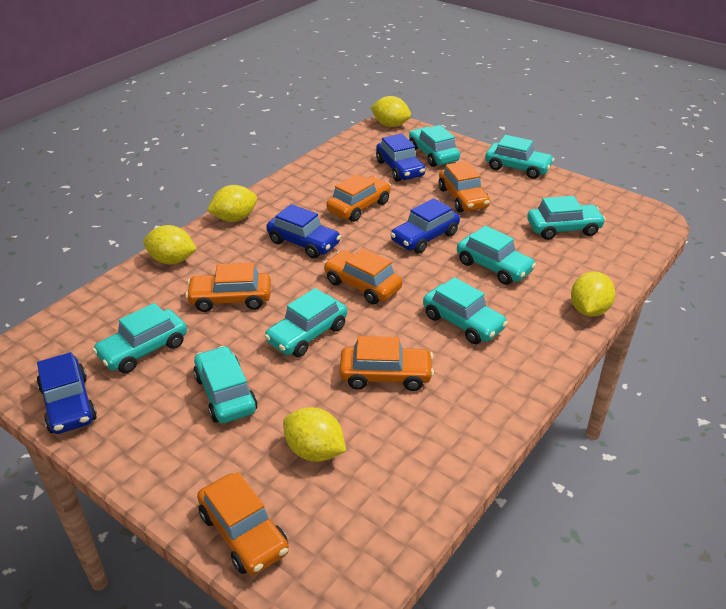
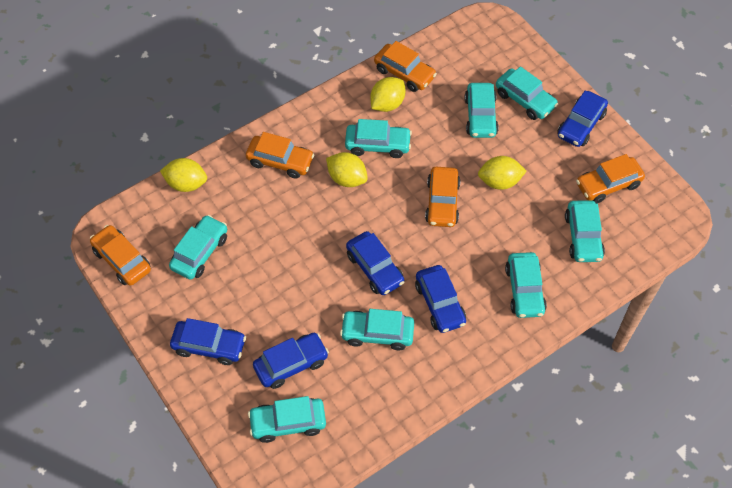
blue car: 4 -> 5
orange car: 6 -> 5
yellow lemon: 5 -> 4

